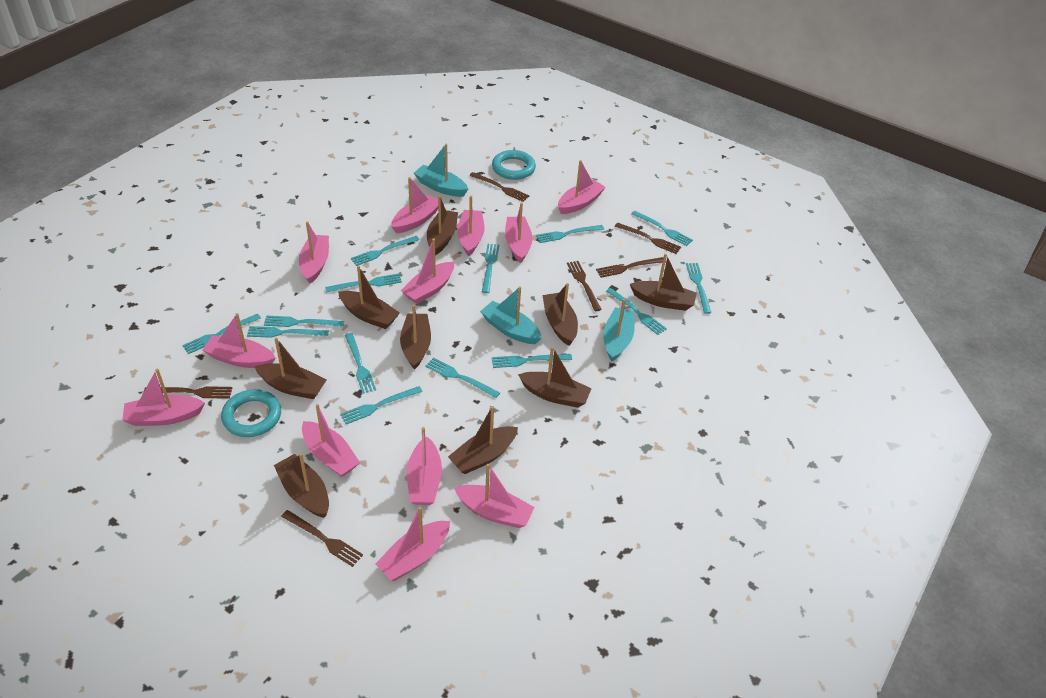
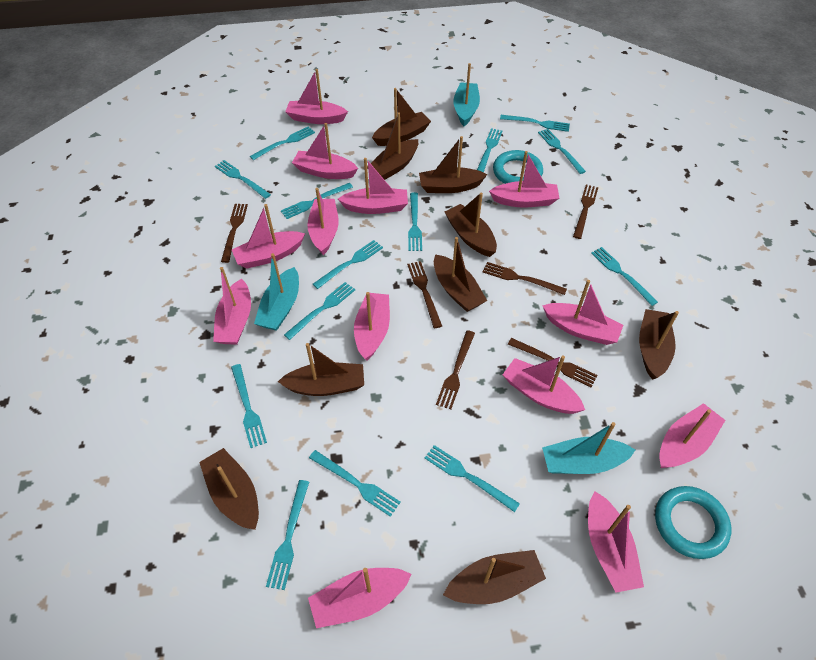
pink boat: 12 -> 13

